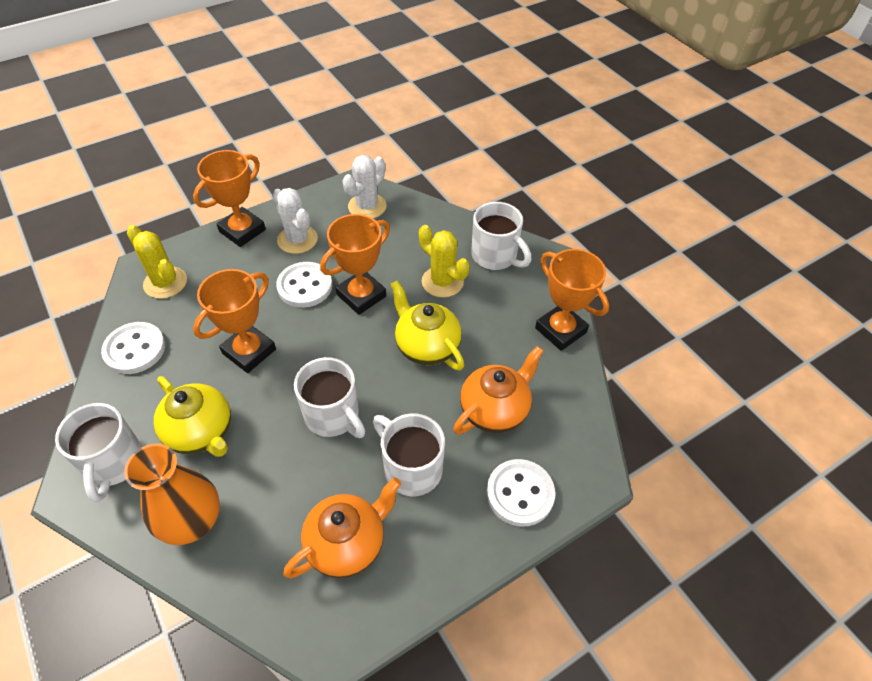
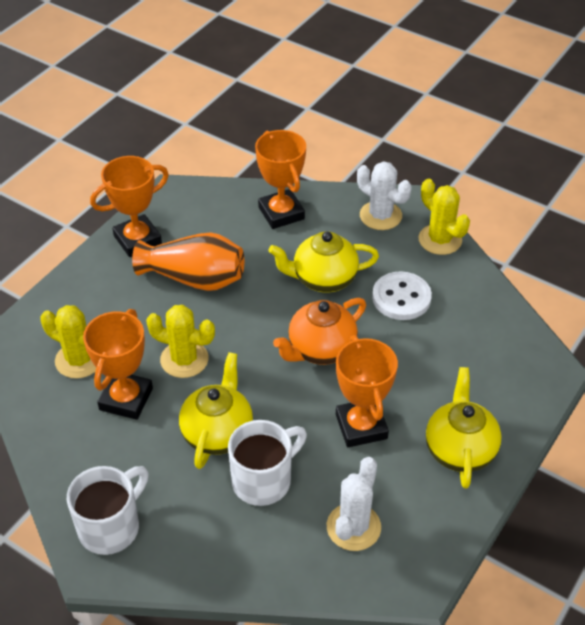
orange teapot: 2 -> 1
white button: 3 -> 1
white mug: 4 -> 2
yellow cactus: 2 -> 3
yellow teapot: 2 -> 3

